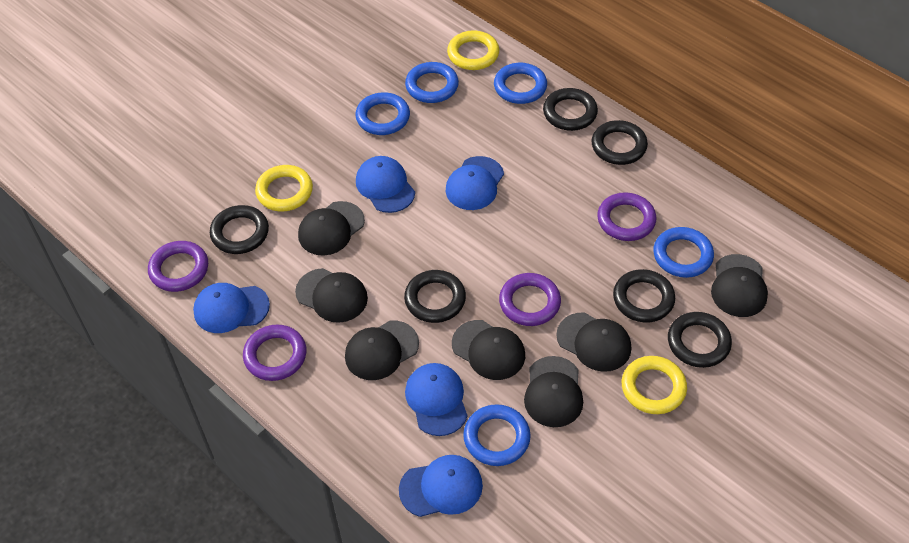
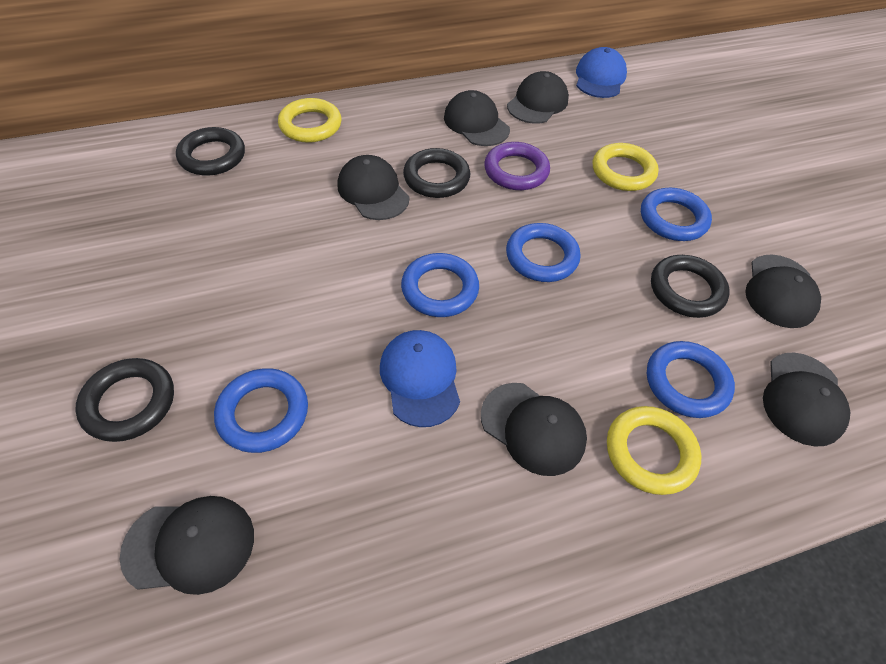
black ring: 6 -> 4
blue cap: 5 -> 2
purple ring: 4 -> 1

